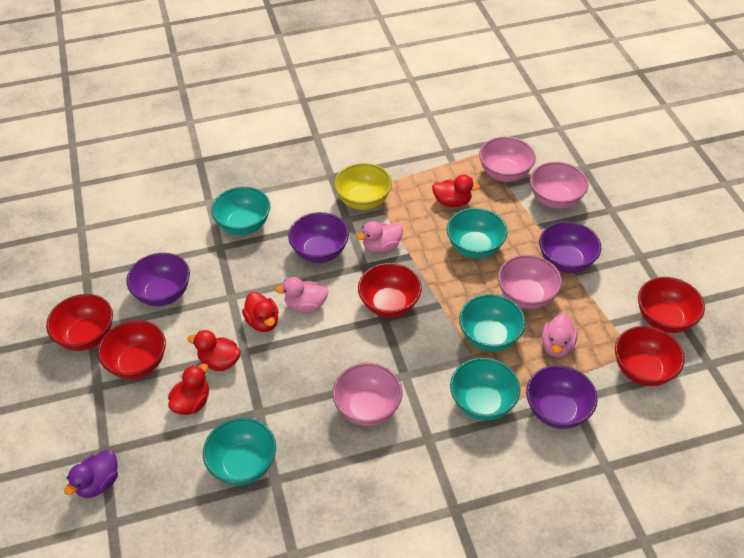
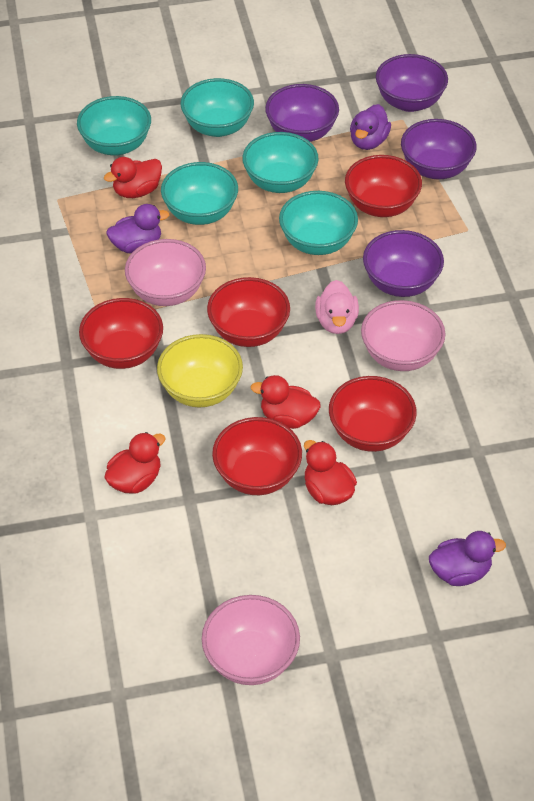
pink bowl: 4 -> 3
pink duck: 3 -> 1
purple duck: 1 -> 3

